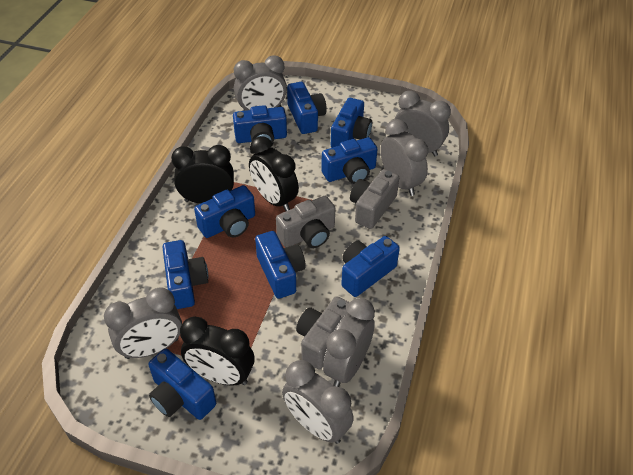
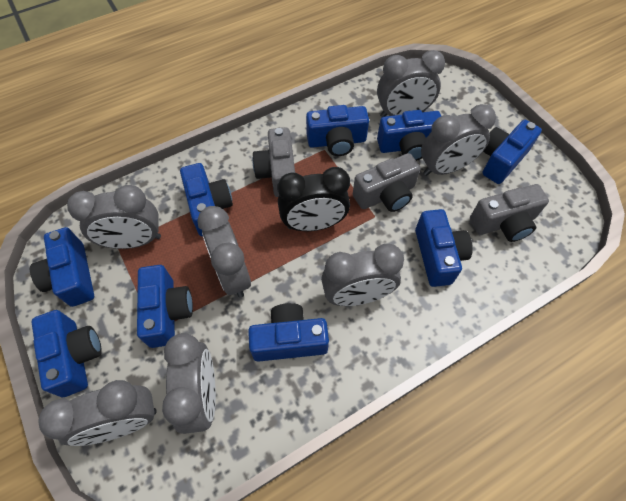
black clock: 3 -> 1
grey clock: 6 -> 7

